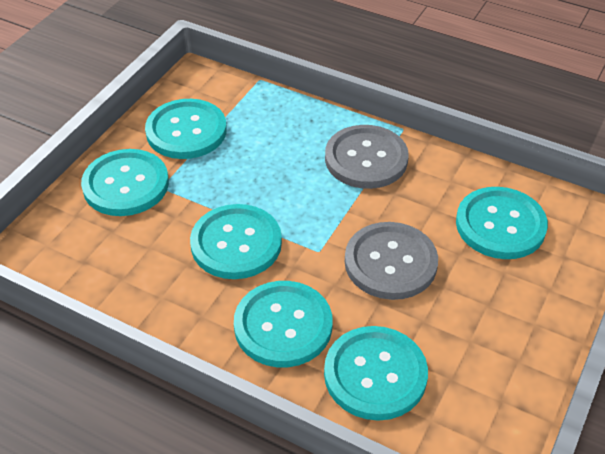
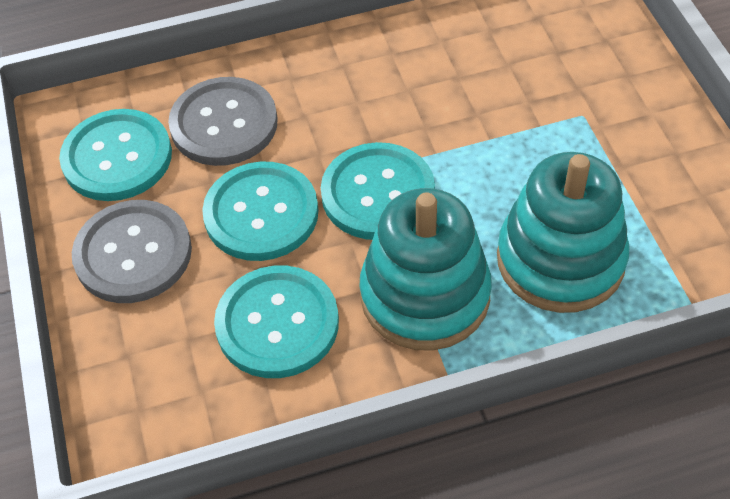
turquoise button: 6 -> 4
turquoise stacking toy: 0 -> 2

